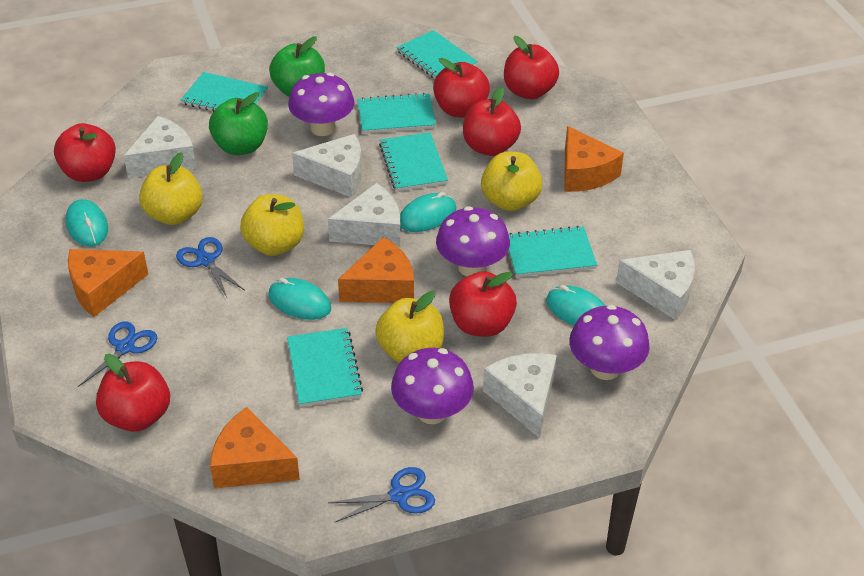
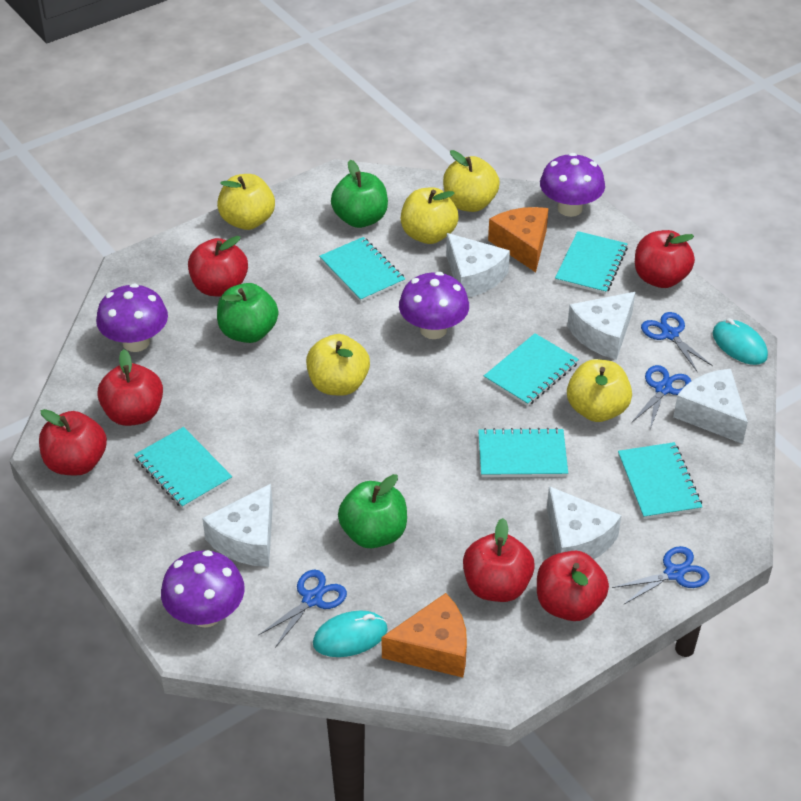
blue scissors: 3 -> 4
green apple: 2 -> 3
orange cheese: 4 -> 2
turquoise mouse: 4 -> 2
yellow apple: 4 -> 5

